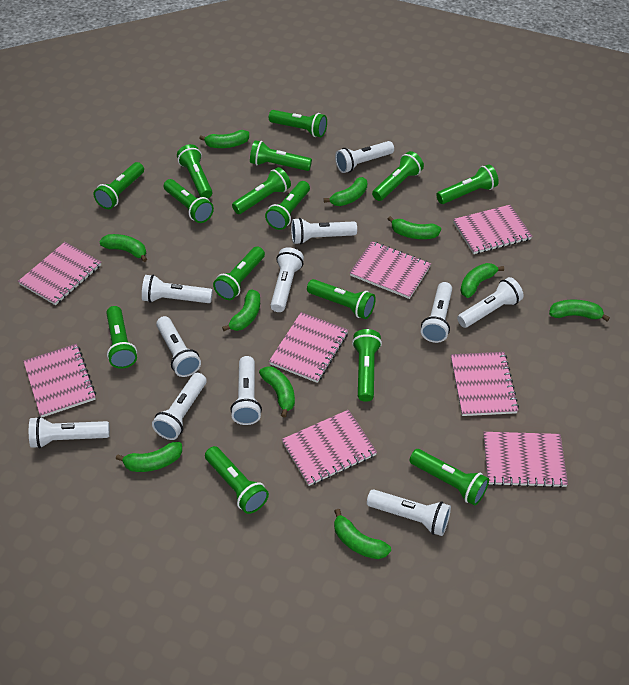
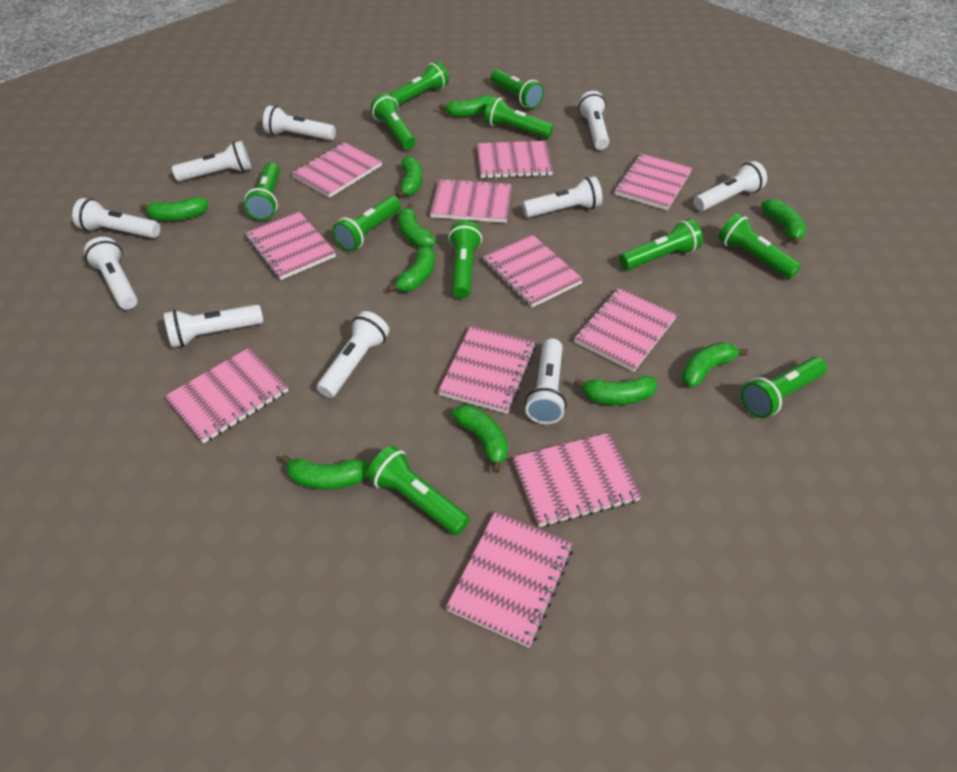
green flashlight: 15 -> 11
pink notebook: 8 -> 11
white flashlight: 11 -> 10

